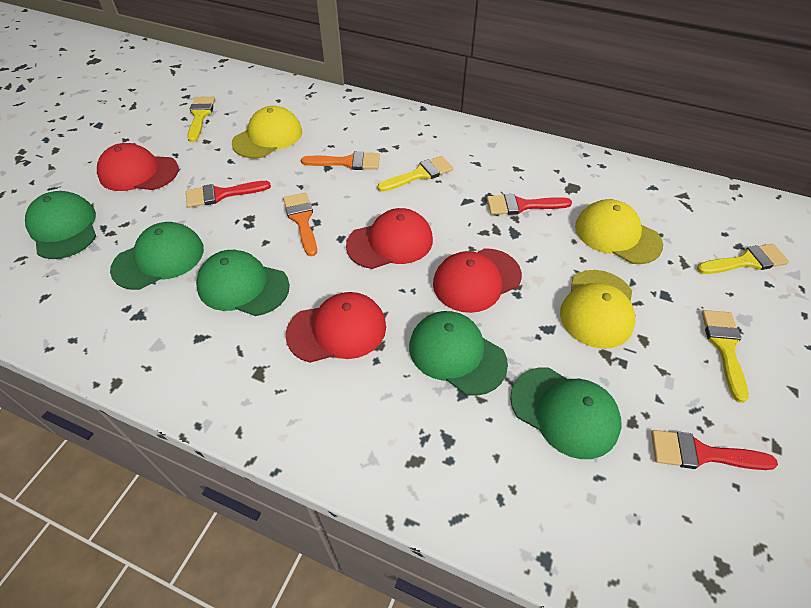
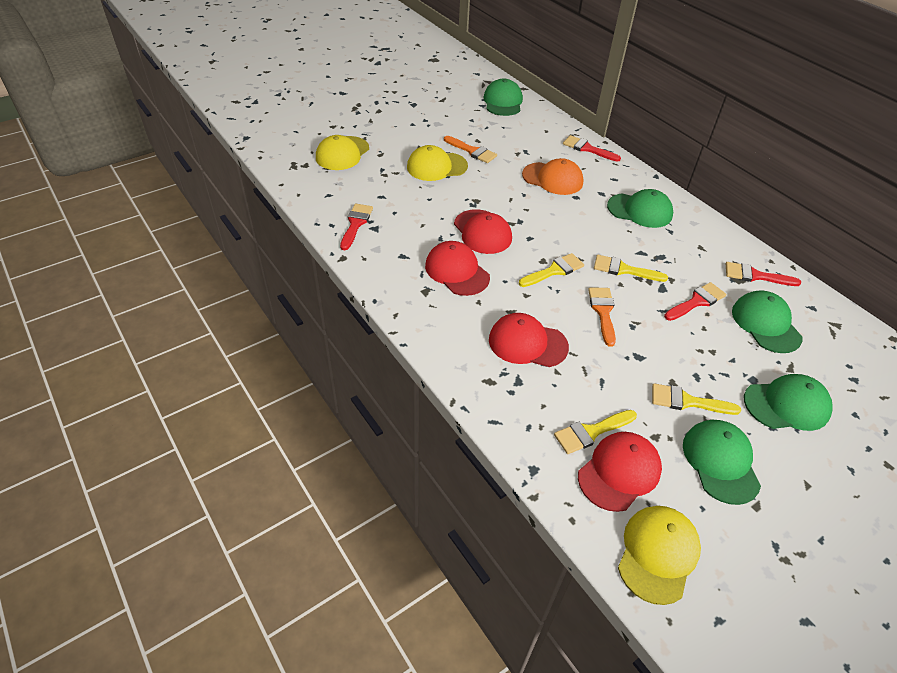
orange cap: 0 -> 1
red brush: 3 -> 4

